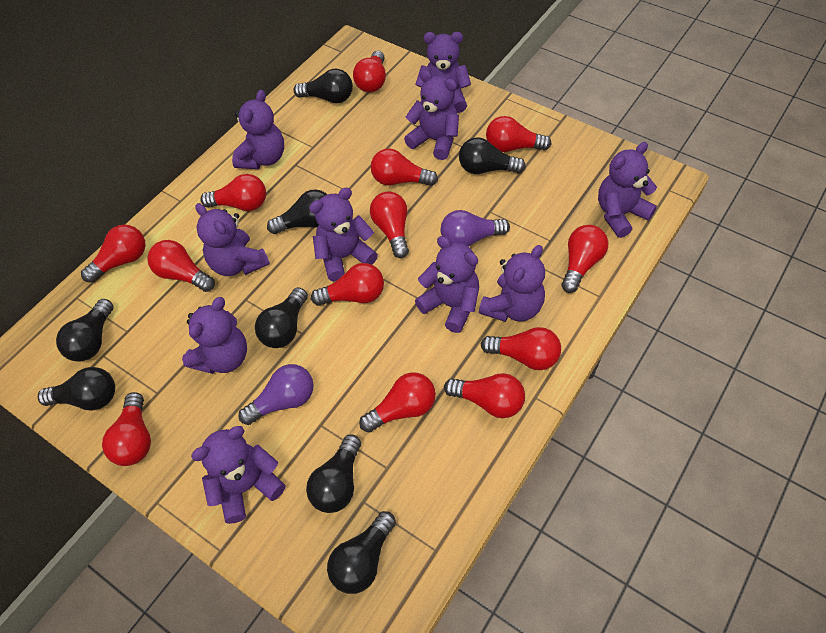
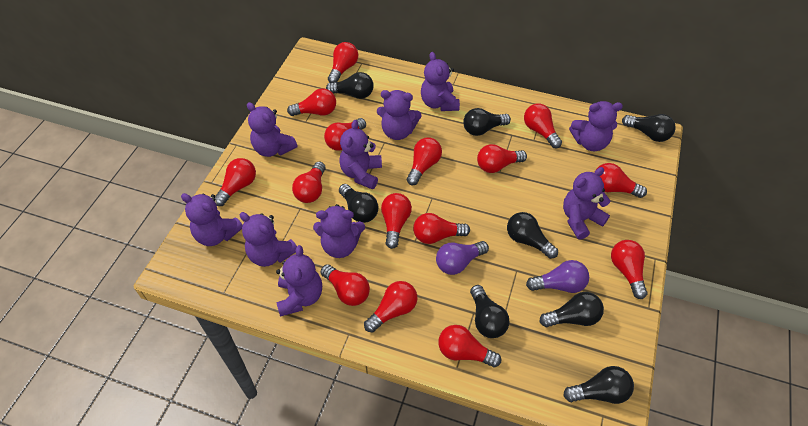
red light bulb: 13 -> 15

